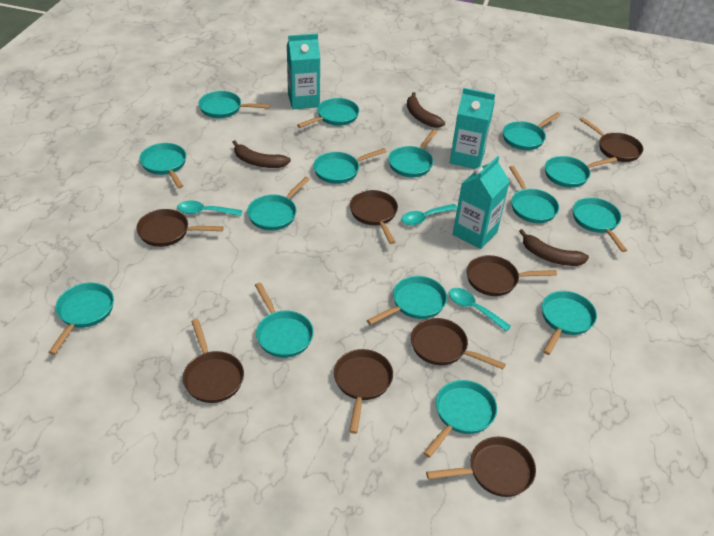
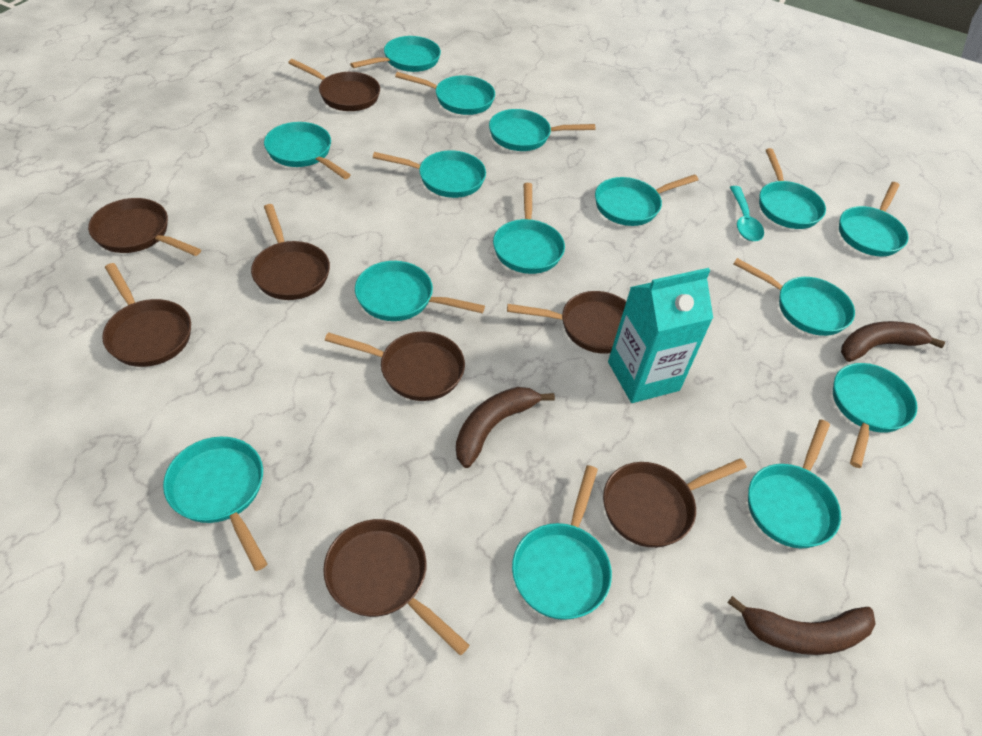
turquoise carton: 3 -> 1
turquoise spoon: 3 -> 1

